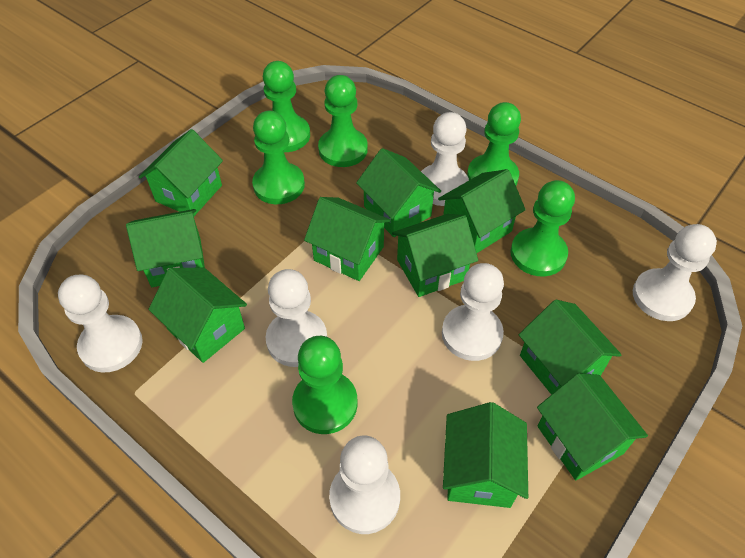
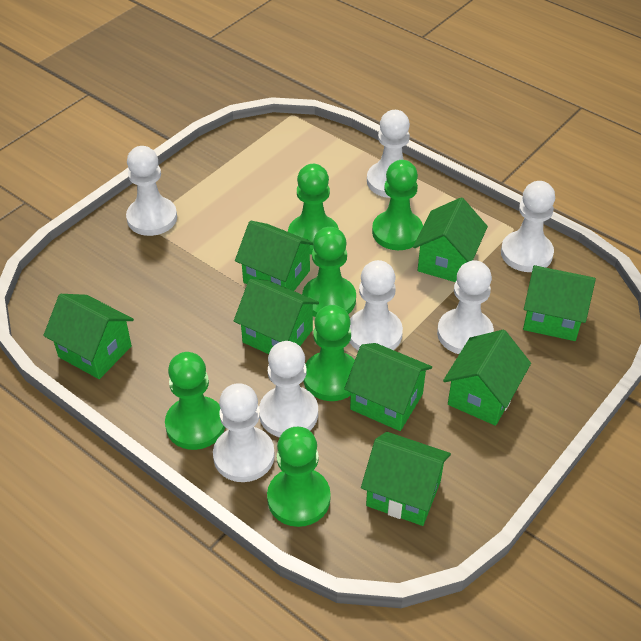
green house: 10 -> 8
white pawn: 6 -> 7

